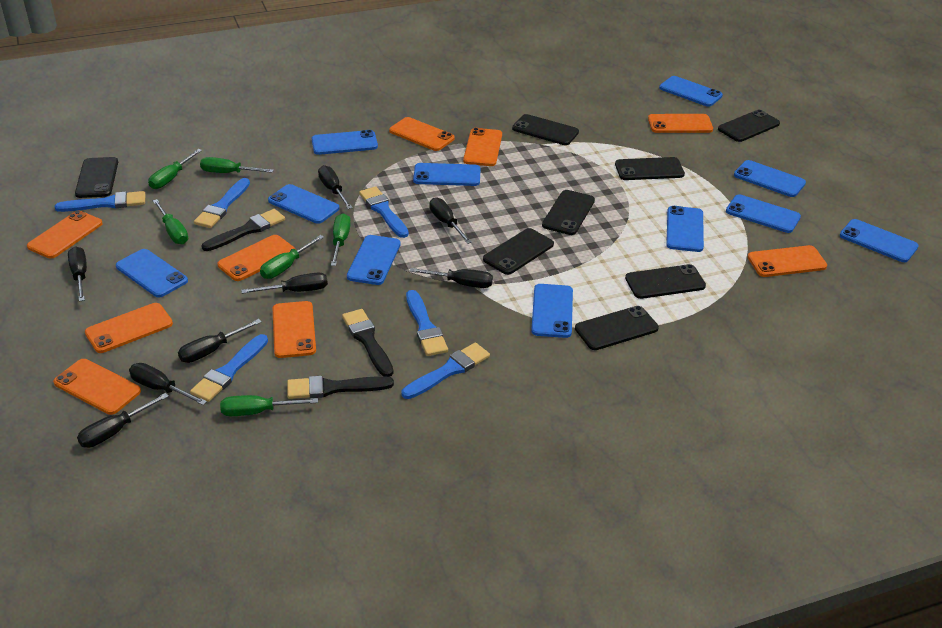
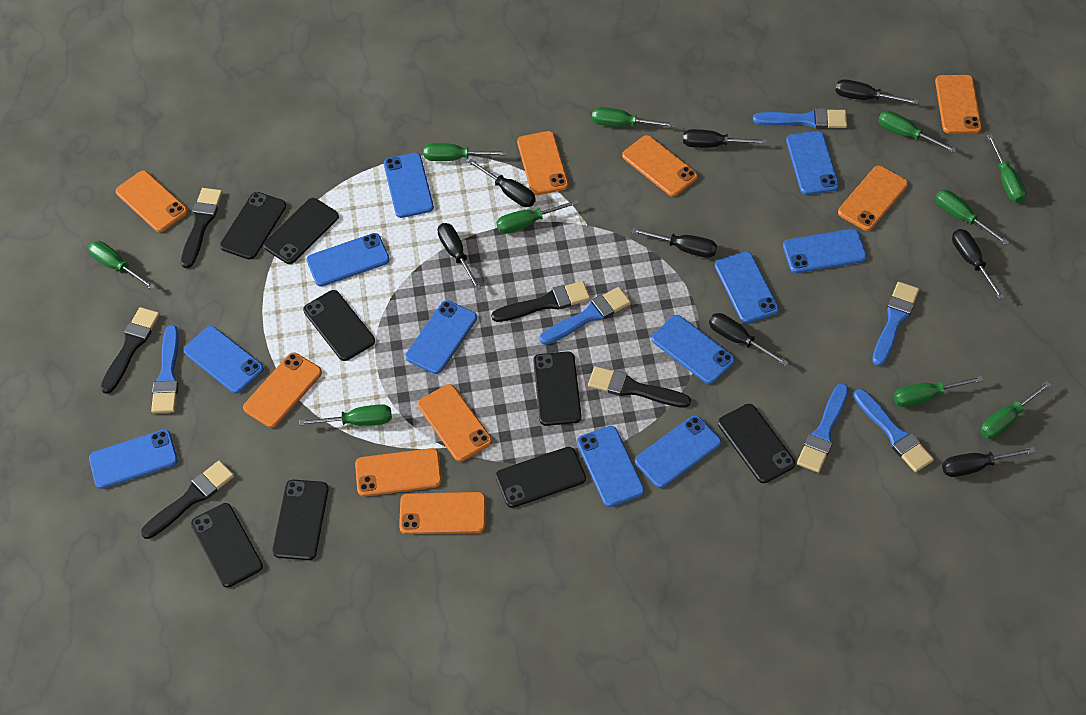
black brush: 3 -> 5
green screwdriver: 6 -> 10

